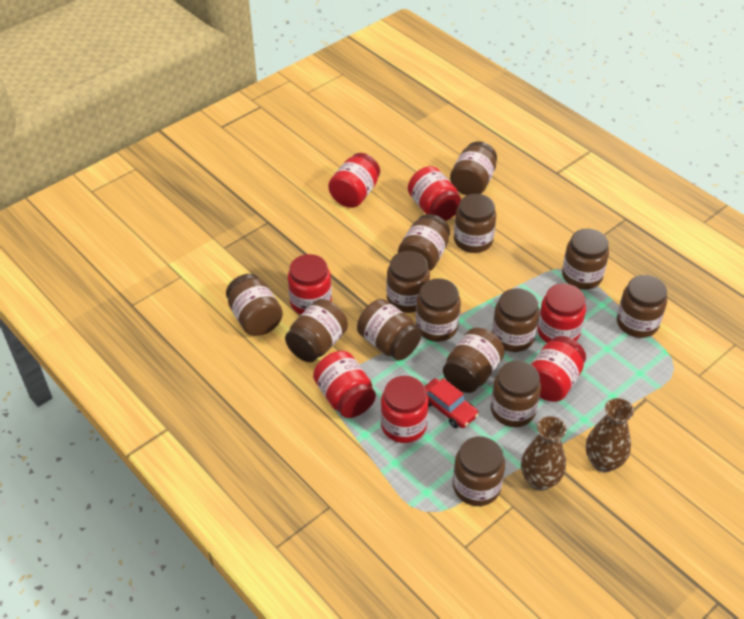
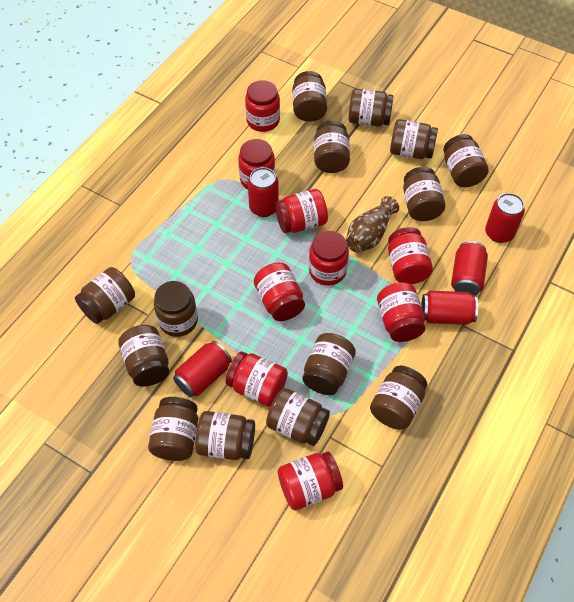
brown vase: 2 -> 1
red can: 0 -> 5
red car: 1 -> 0
red jar: 7 -> 9

